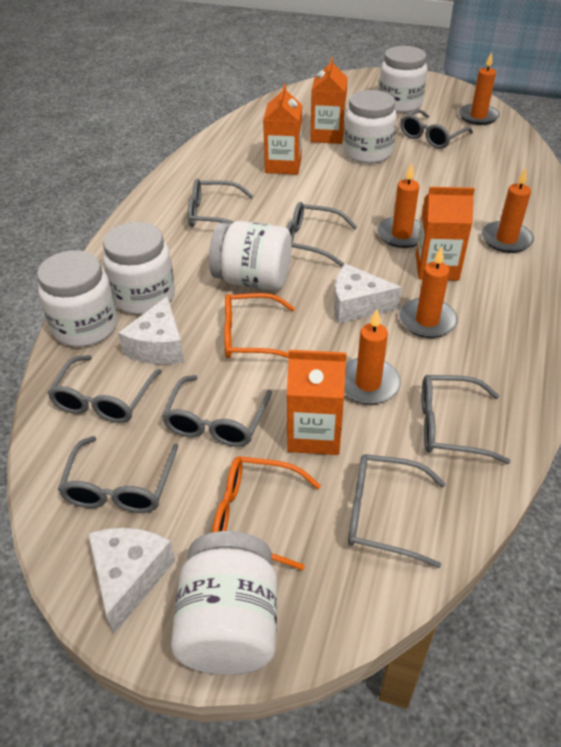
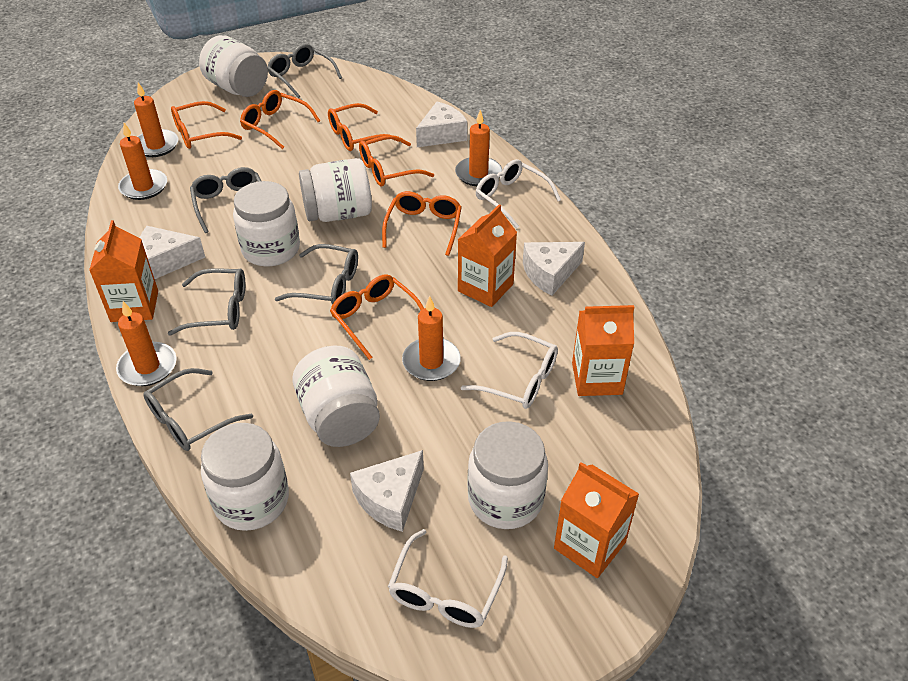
grey glasses: 8 -> 5
orange glasses: 2 -> 6
white cheese: 3 -> 4
white glasses: 0 -> 3

